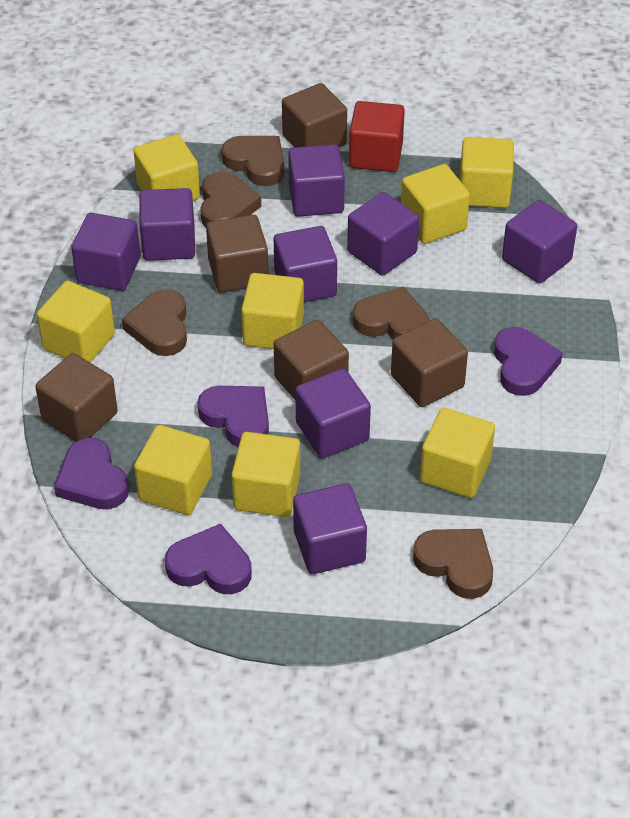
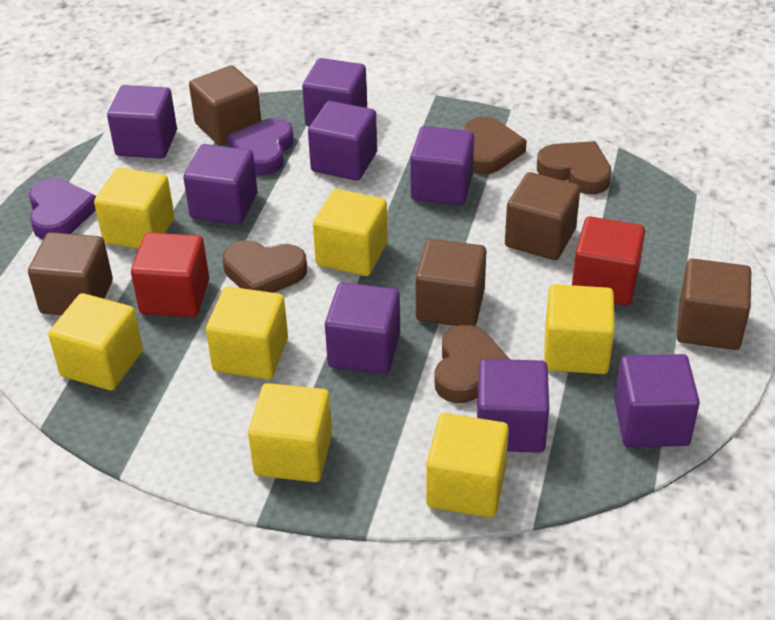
brown heart: 5 -> 4
purple heart: 4 -> 2
red cube: 1 -> 2
yellow cube: 8 -> 7

